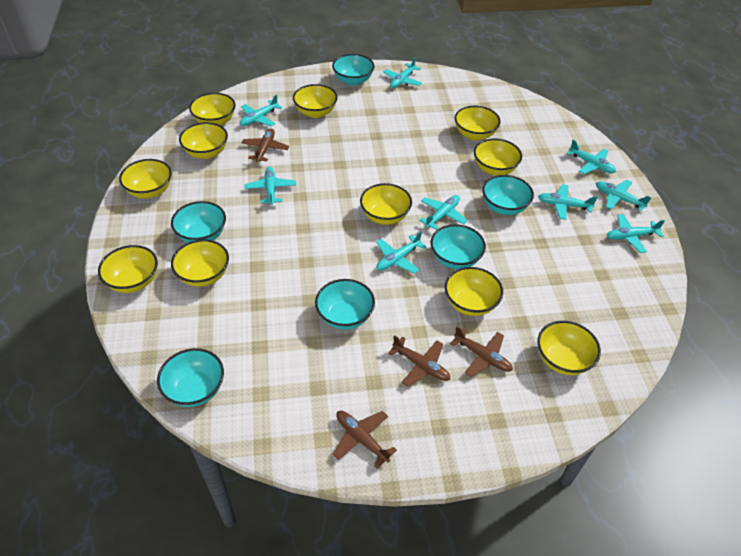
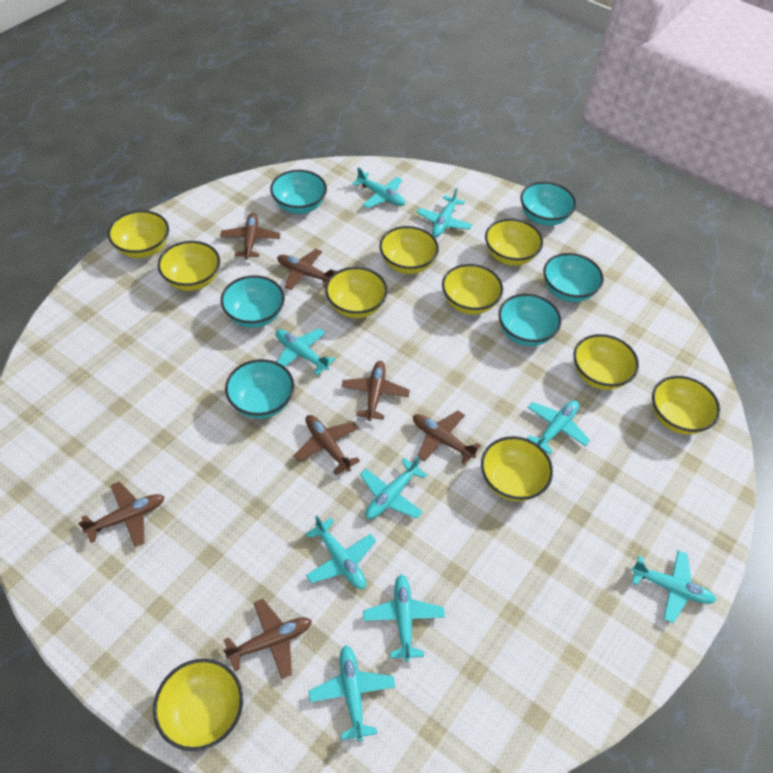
brown plane: 4 -> 7
yellow bowl: 11 -> 10

